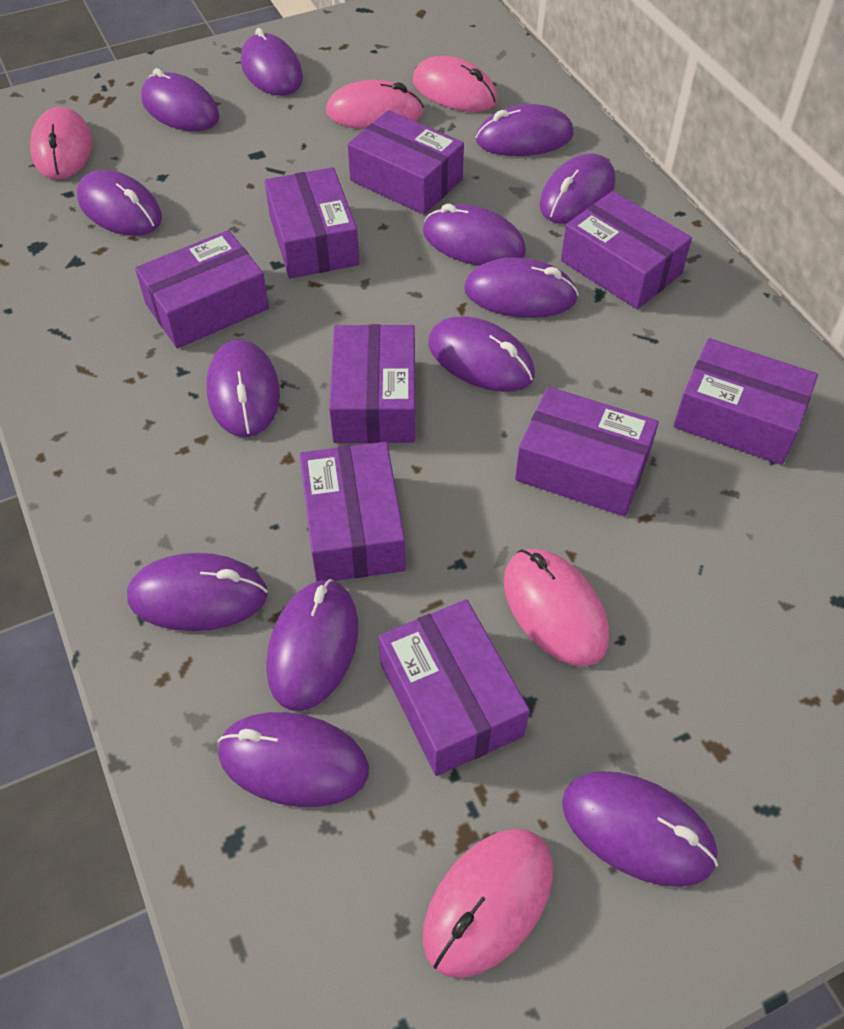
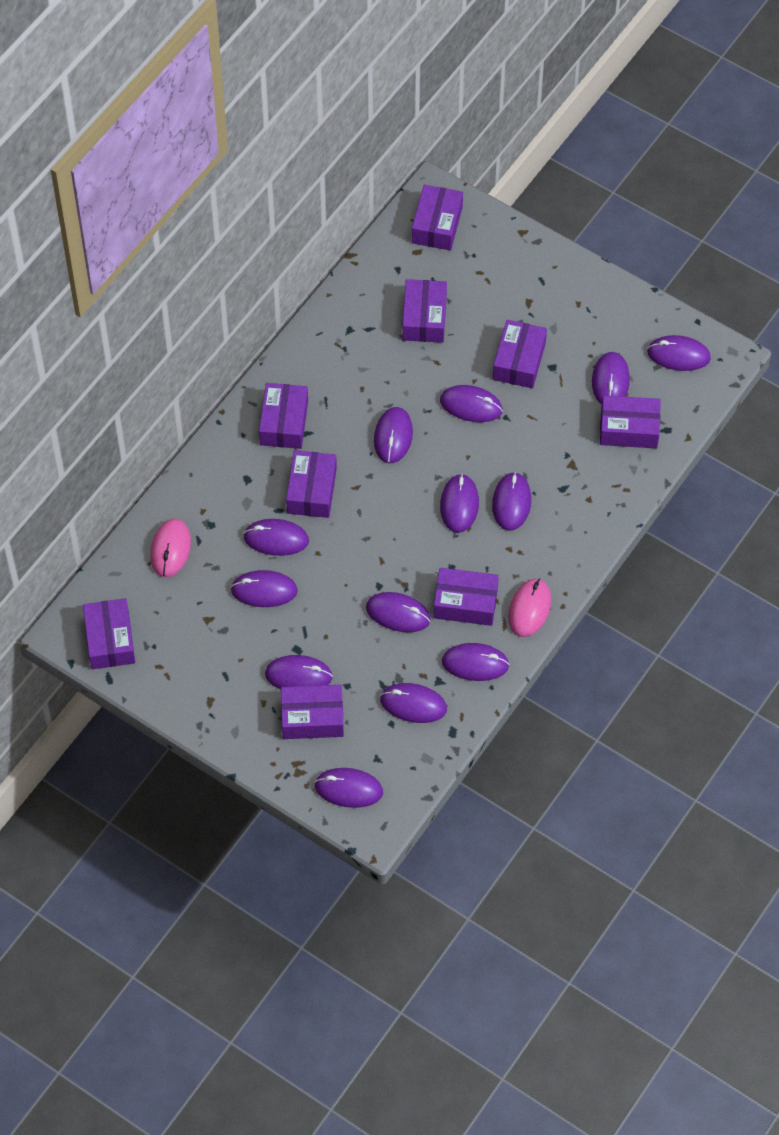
pink mouse: 5 -> 2

